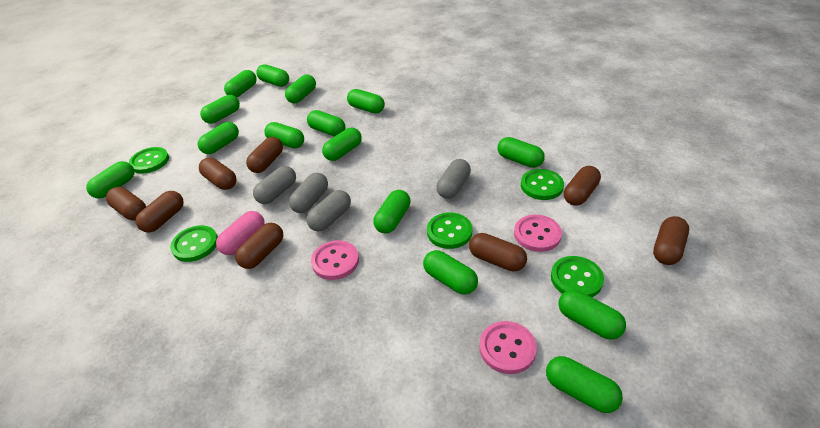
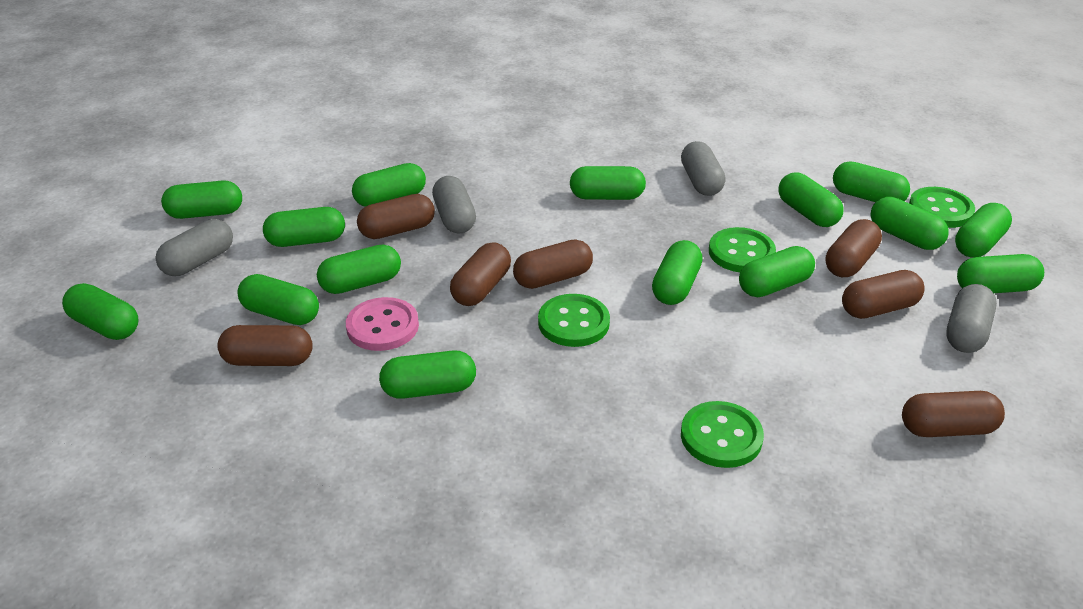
brown capsule: 8 -> 7
green button: 5 -> 4
pink button: 3 -> 1
pink capsule: 1 -> 0

